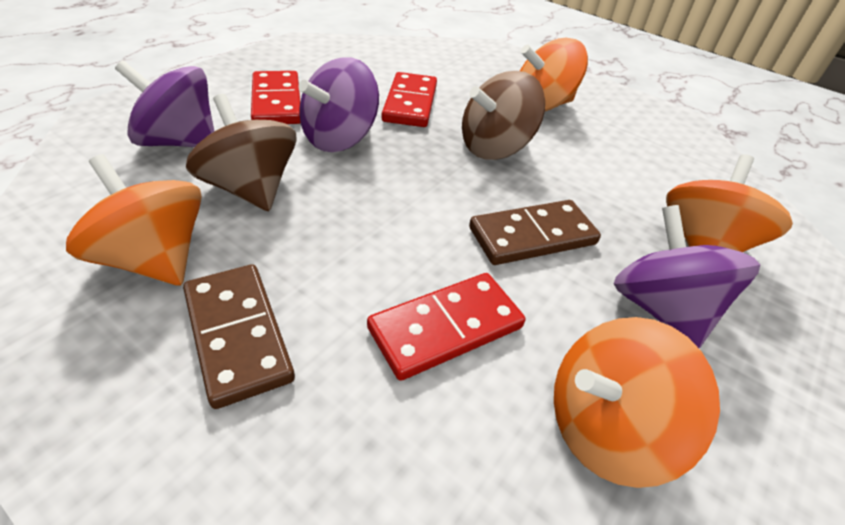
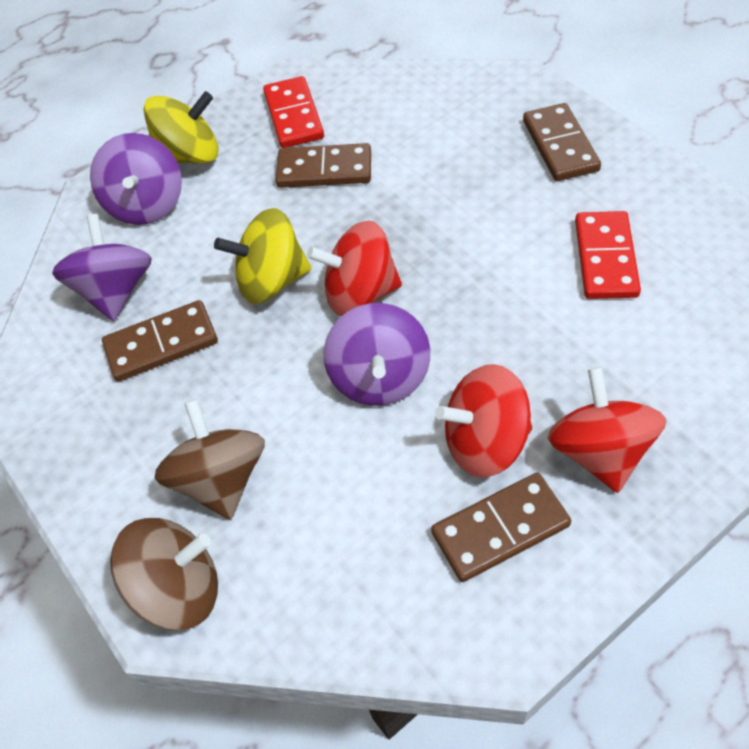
brown domino: 2 -> 4
orange spinning top: 4 -> 0
red domino: 3 -> 2
red spinning top: 0 -> 3
yellow spinning top: 0 -> 2

